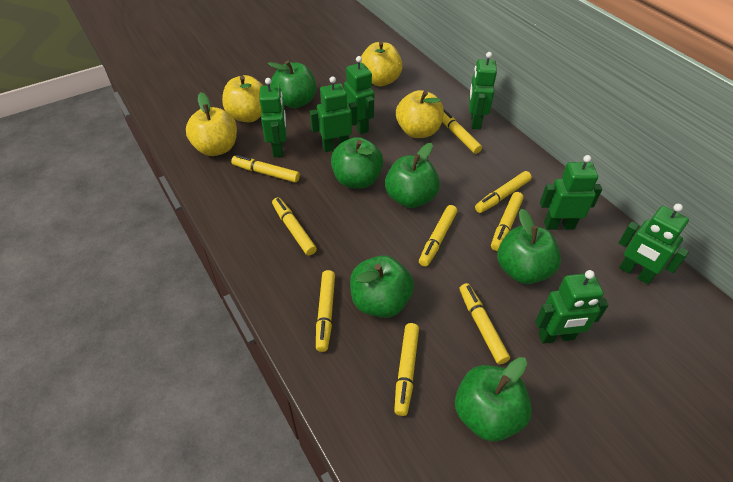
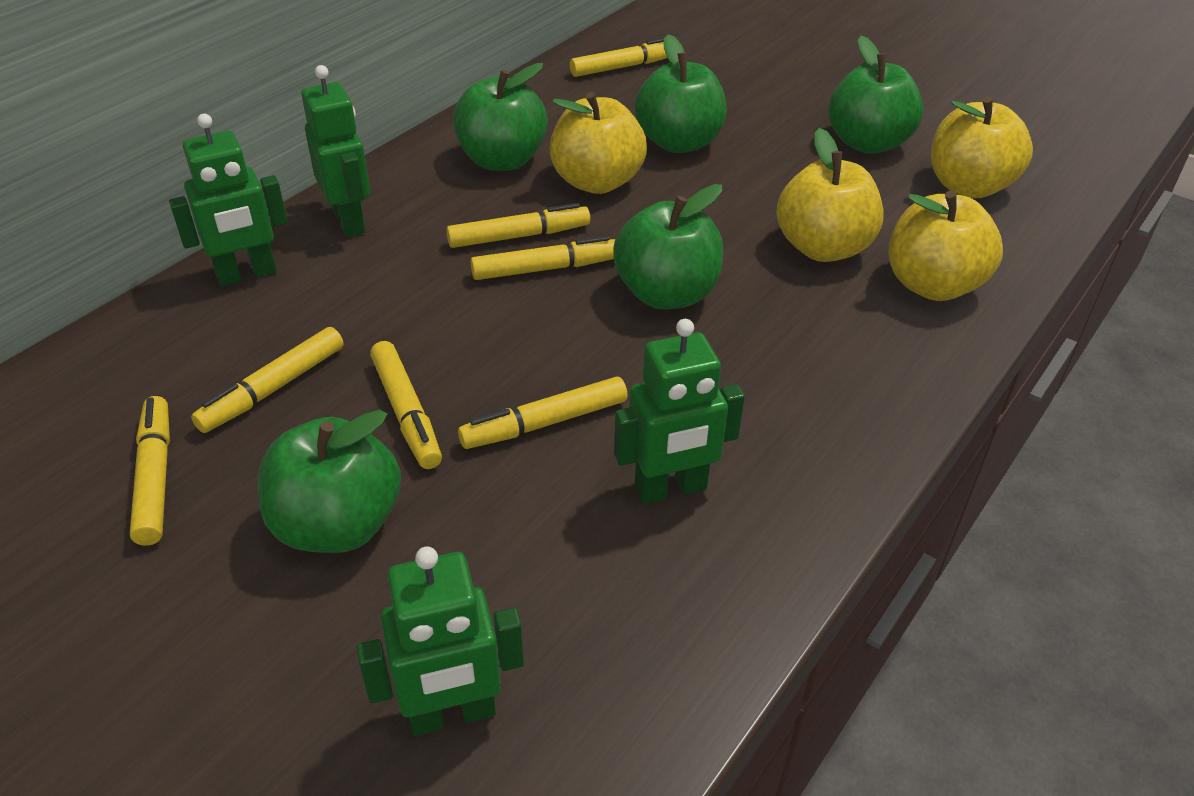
green apple: 6 -> 5
green robot: 7 -> 4
yellow marker: 9 -> 7

